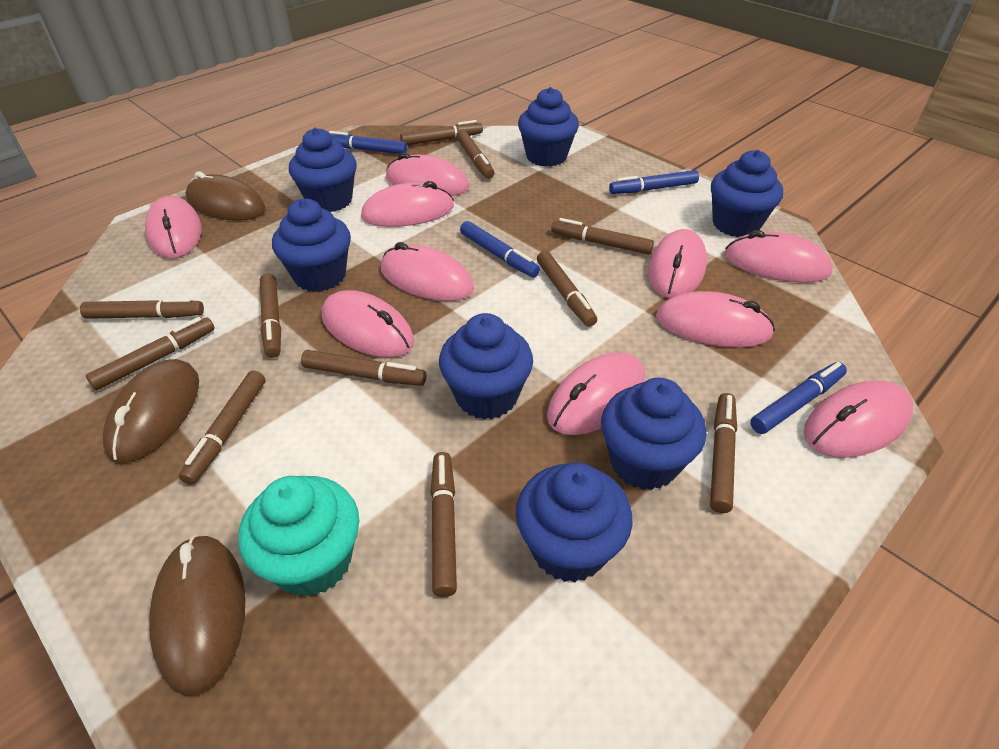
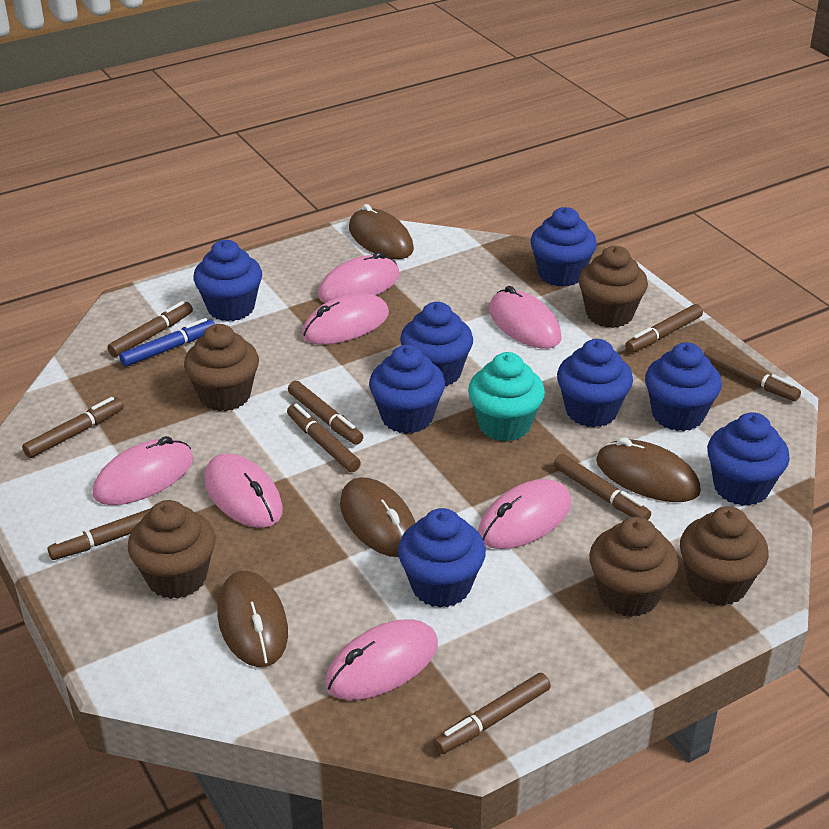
blue cupcake: 7 -> 8
blue marker: 4 -> 1
brown cupcake: 0 -> 5
brown marker: 11 -> 9
brown mouse: 3 -> 4
pink mouse: 10 -> 7

